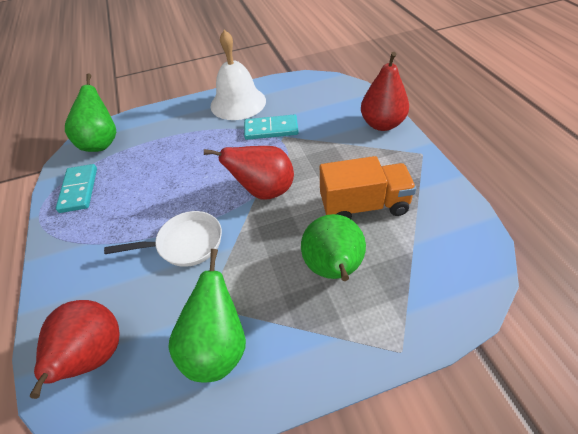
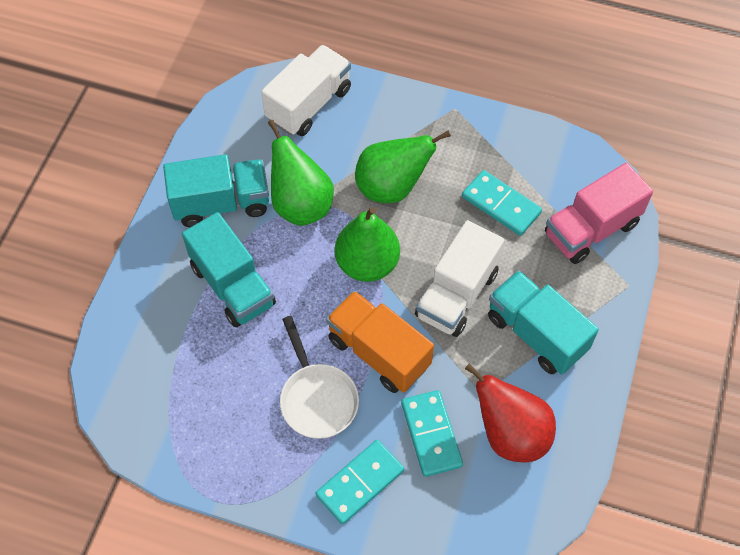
pink truck: 0 -> 1
red pear: 3 -> 1
turquoise domino: 2 -> 3
turquoise truck: 0 -> 3
white bell: 1 -> 0
white truck: 0 -> 2

